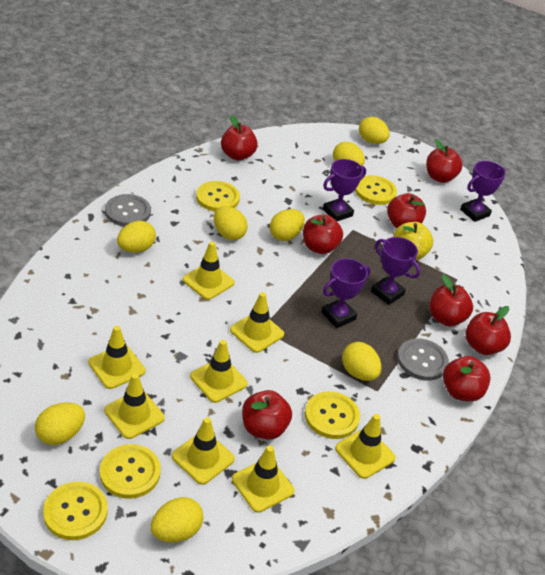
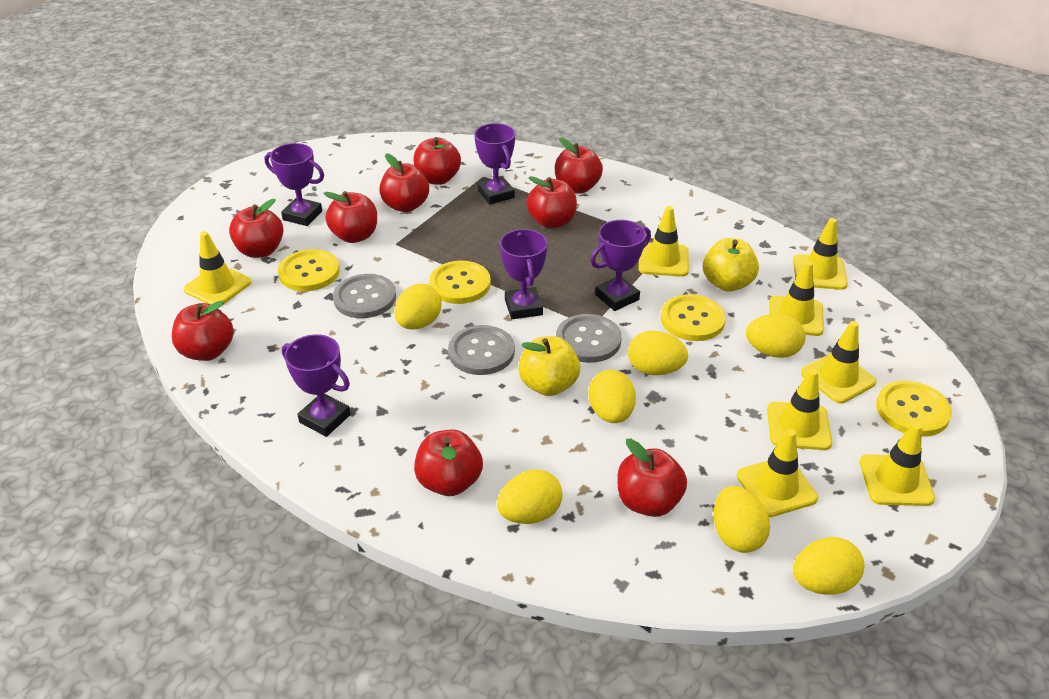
grey button: 2 -> 3
purple trophy: 4 -> 5
red apple: 8 -> 9
yellow apple: 1 -> 2
yellow button: 5 -> 4
yellow egg: 8 -> 7

